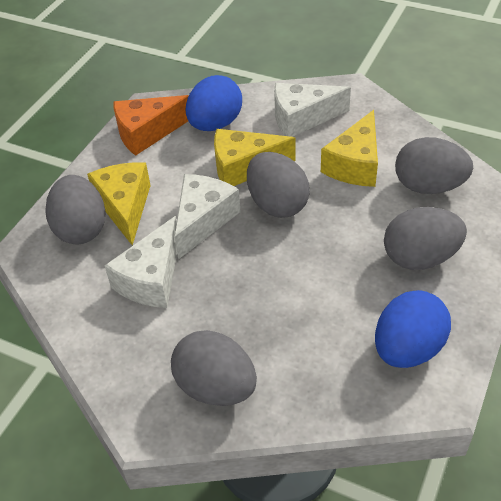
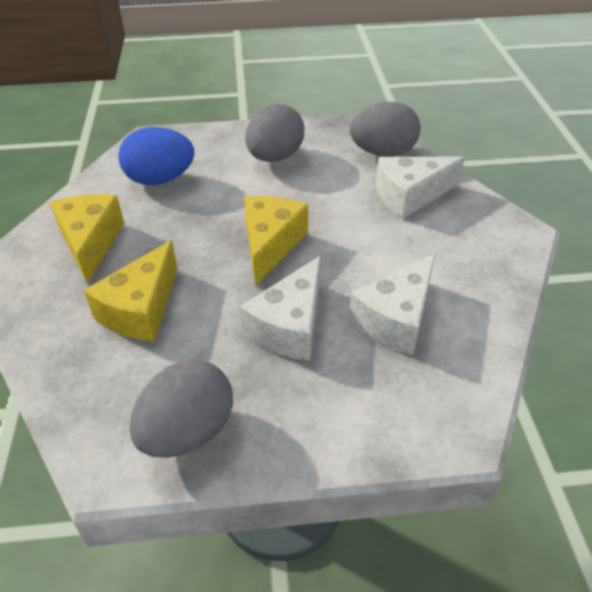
blue egg: 2 -> 1
grey egg: 5 -> 3
orange cheese: 1 -> 0

